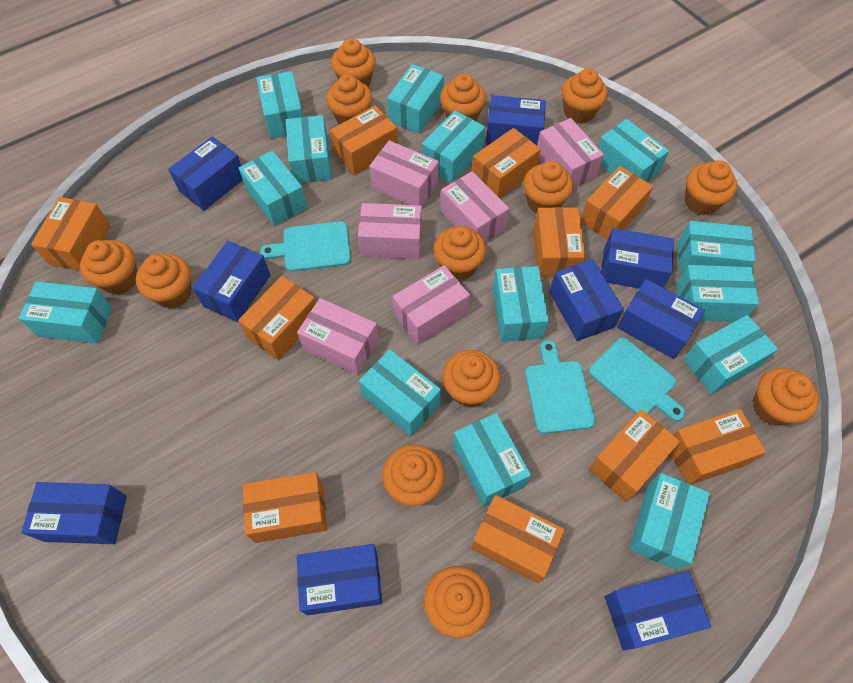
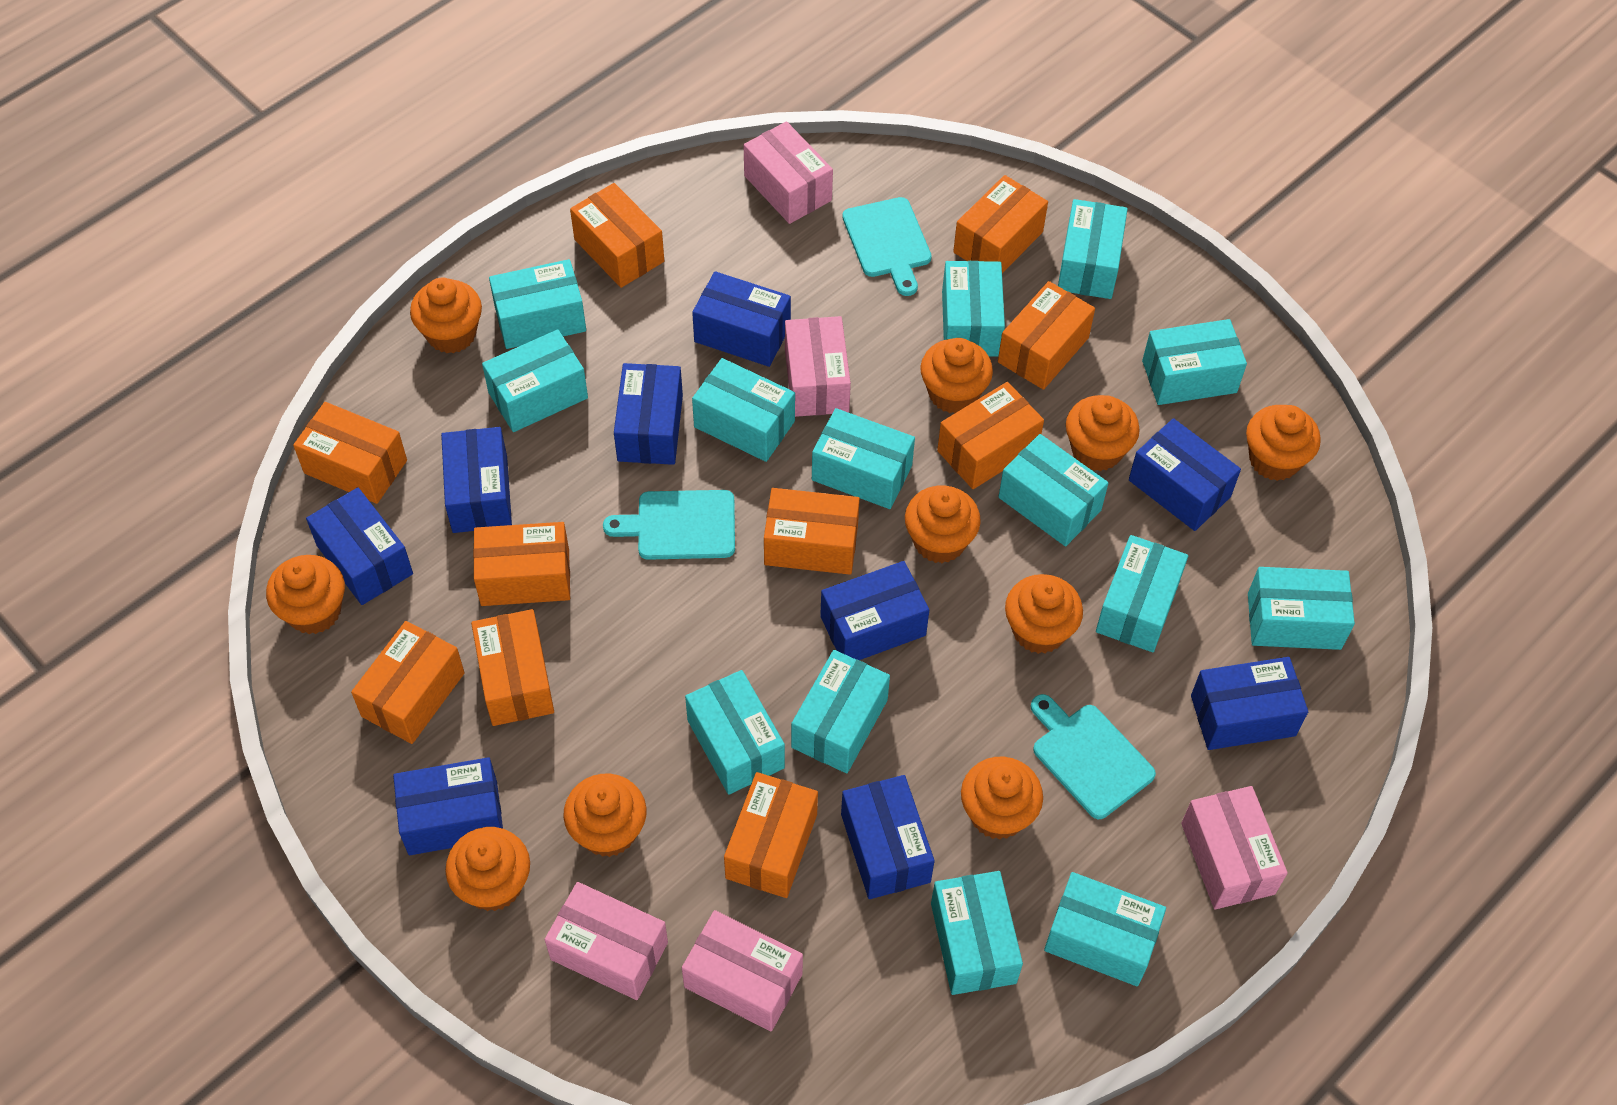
orange cupcake: 13 -> 10
pink box: 6 -> 5

